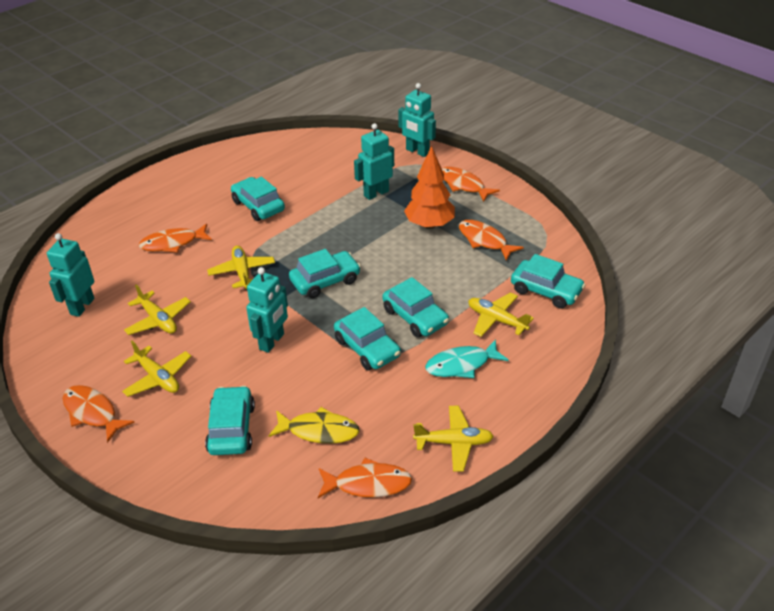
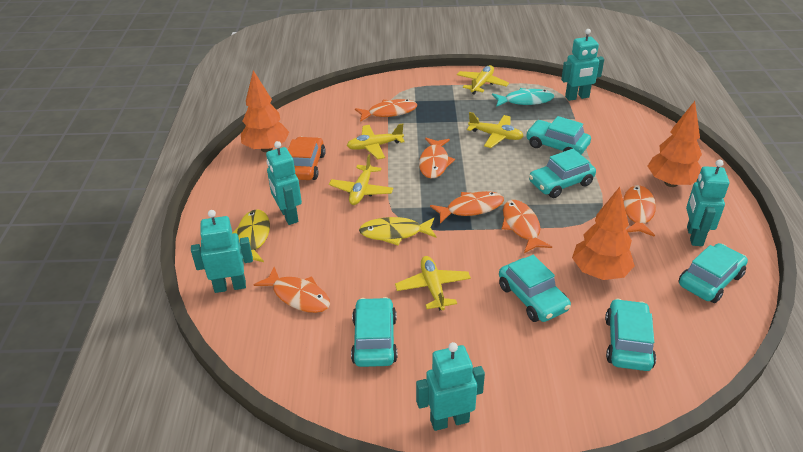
orange car: 0 -> 1
orange fish: 5 -> 6
orange tree: 1 -> 3
turquoise robot: 4 -> 5
yellow fish: 1 -> 2

